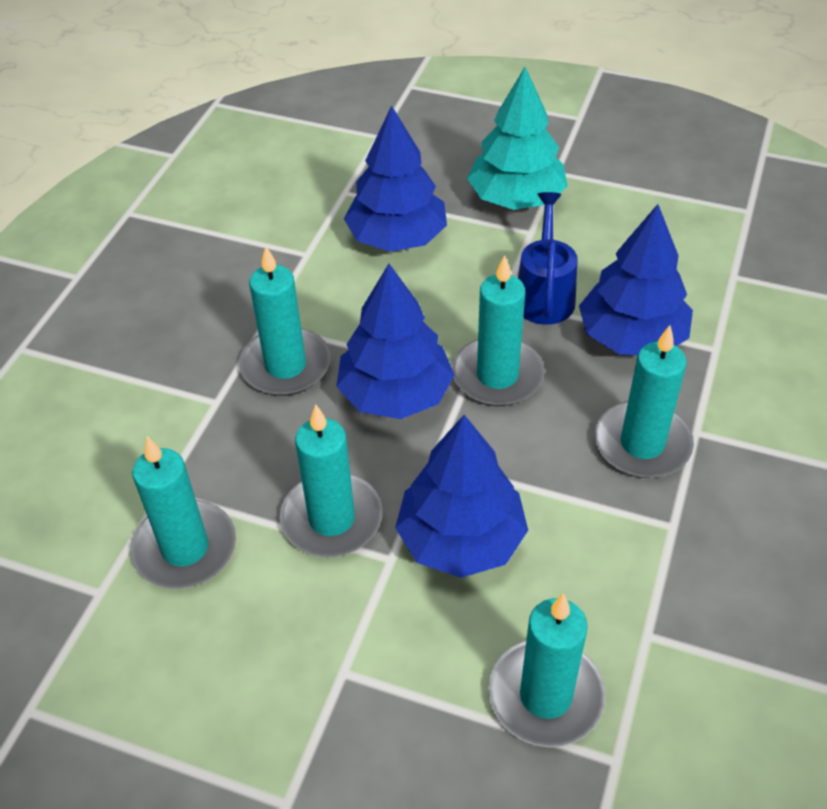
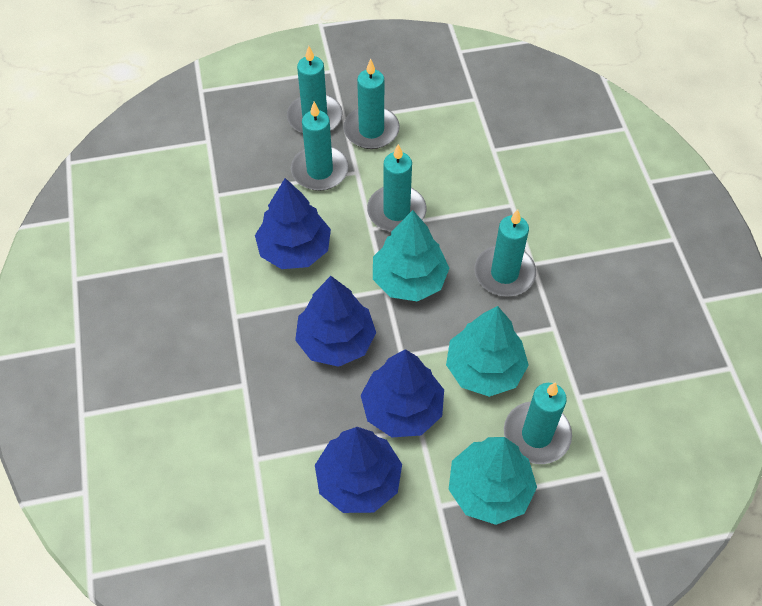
blue watering can: 1 -> 0
turquoise tree: 1 -> 3

